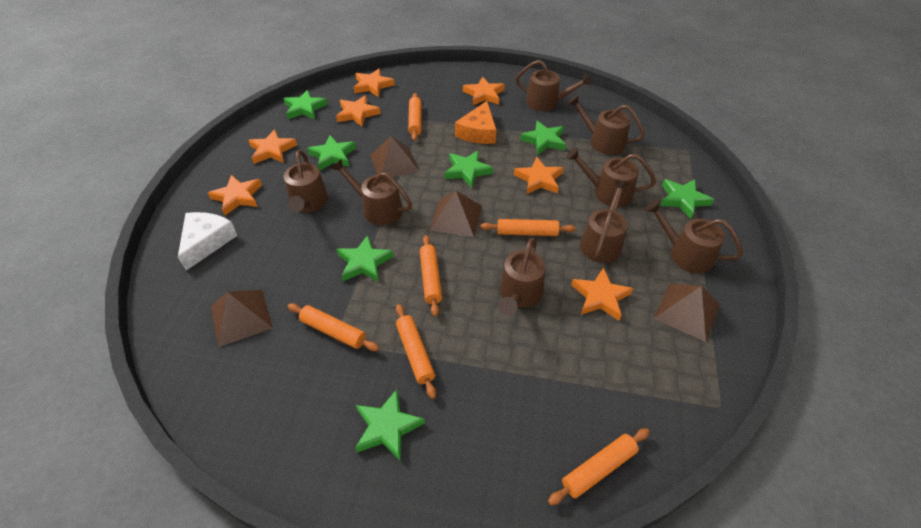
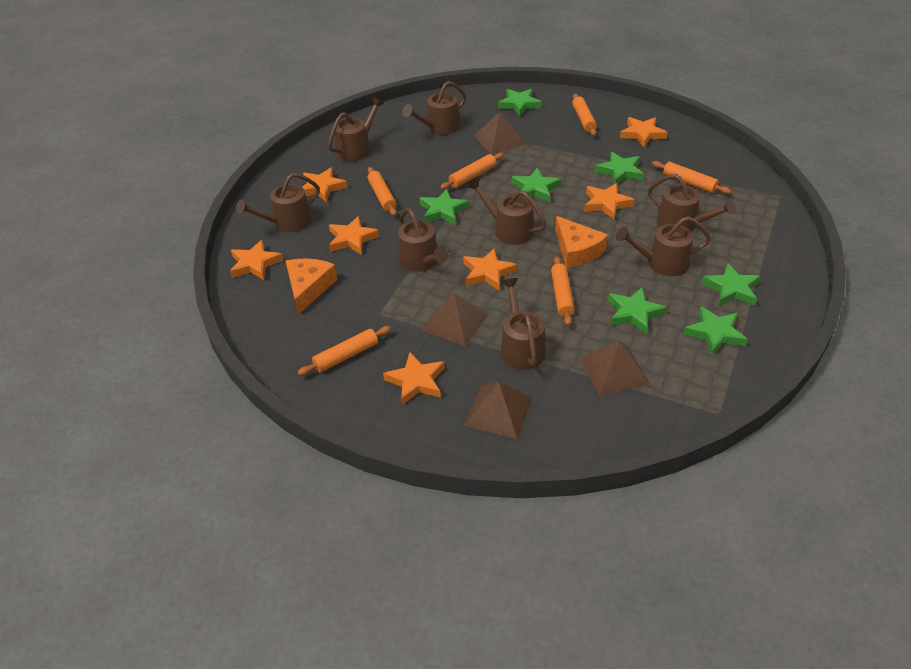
orange cheese: 1 -> 2
white cheese: 1 -> 0

